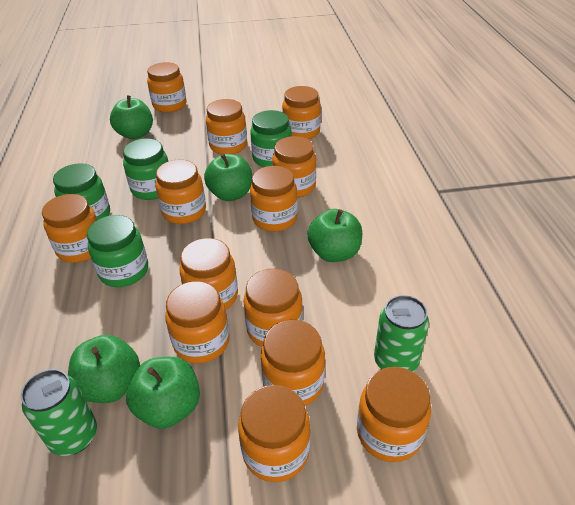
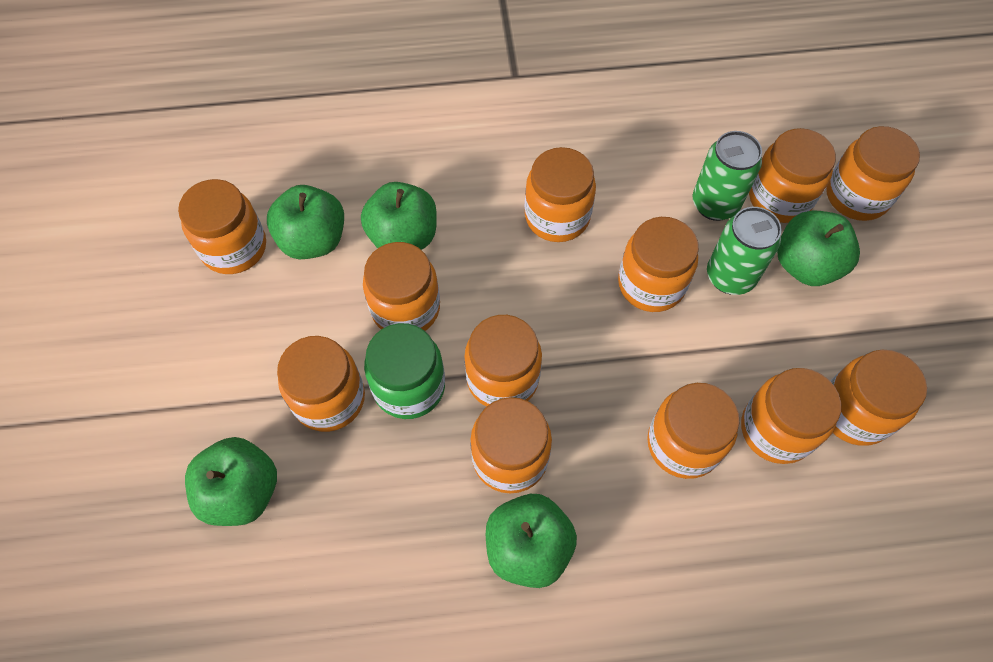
green jar: 4 -> 1
orange jar: 13 -> 12

